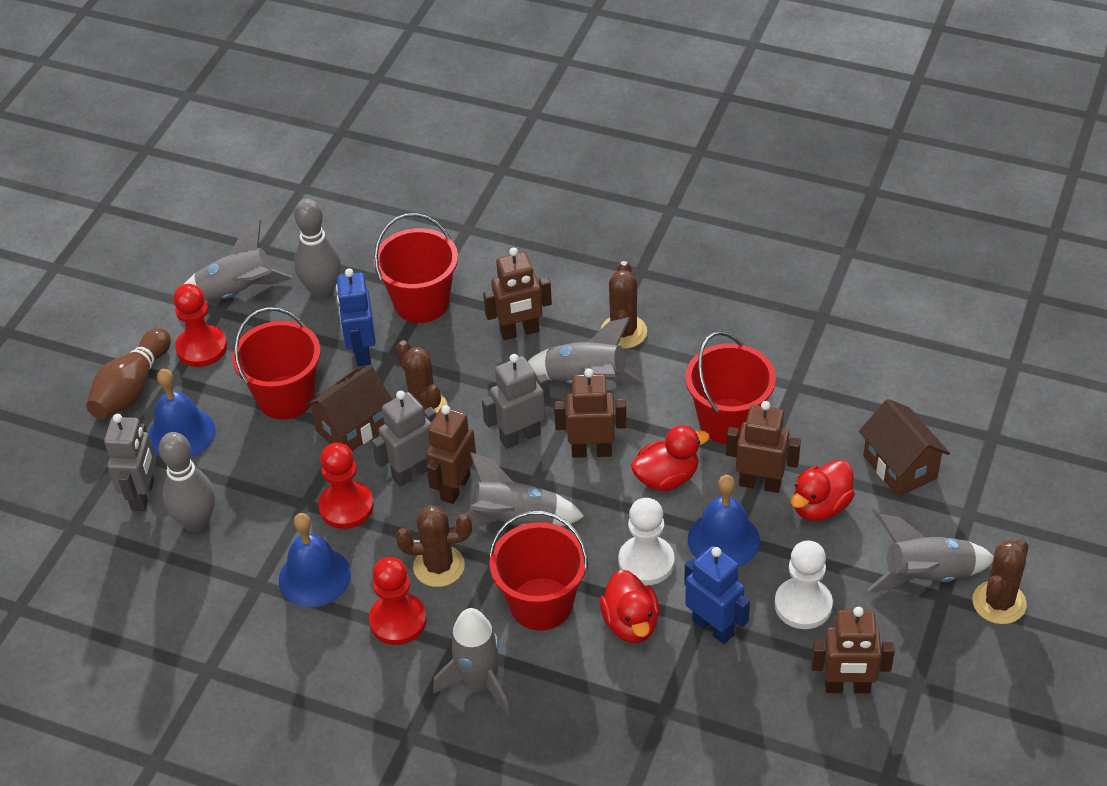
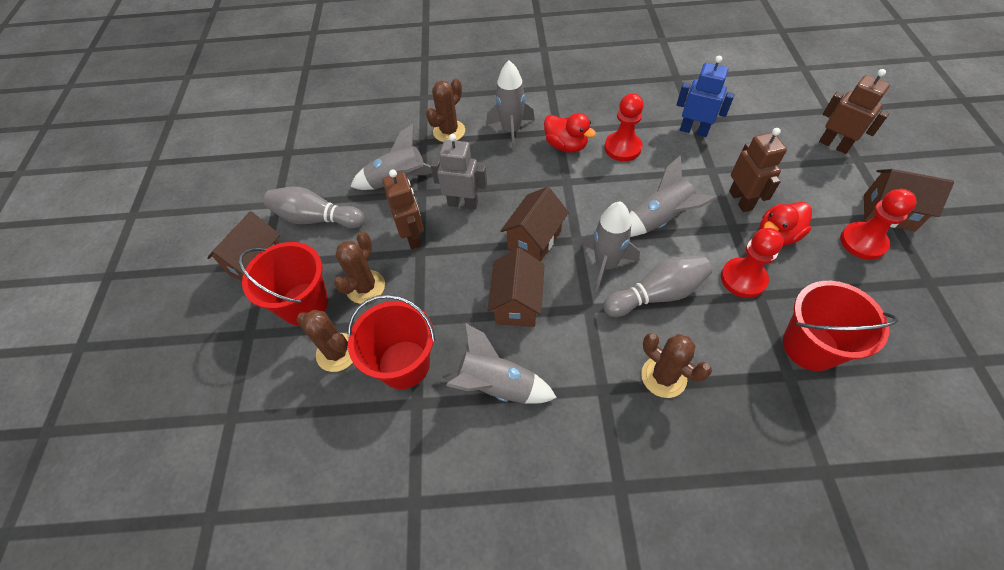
blue bell: 3 -> 0
blue robot: 2 -> 1
brown bowling pin: 1 -> 0
brown house: 2 -> 4
brown robot: 5 -> 3
grey robot: 3 -> 1
red bucket: 4 -> 3
red duck: 3 -> 2
white pawn: 2 -> 0

